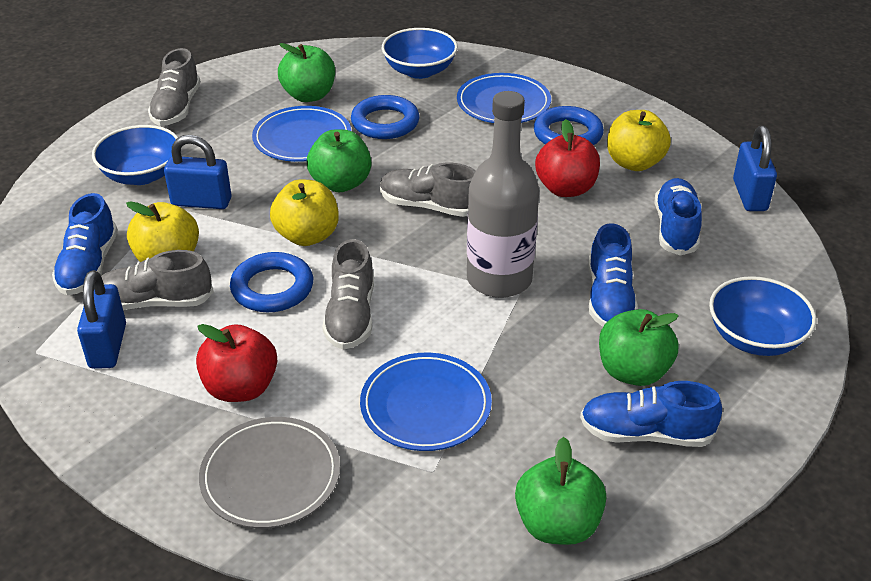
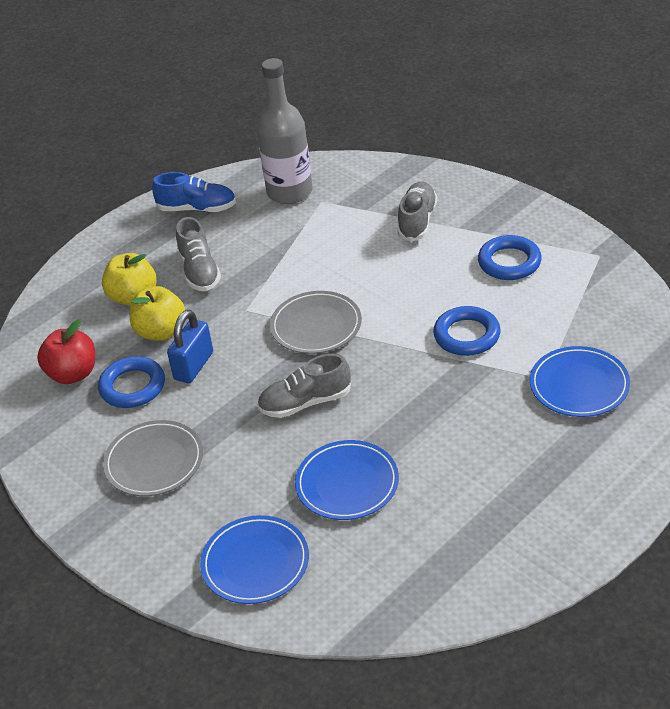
blue bowl: 3 -> 0
blue padlock: 3 -> 1
blue shoe: 4 -> 1
green apple: 4 -> 0
grey plate: 1 -> 2
grey shoe: 4 -> 3
red apple: 2 -> 1
yellow apple: 3 -> 2

